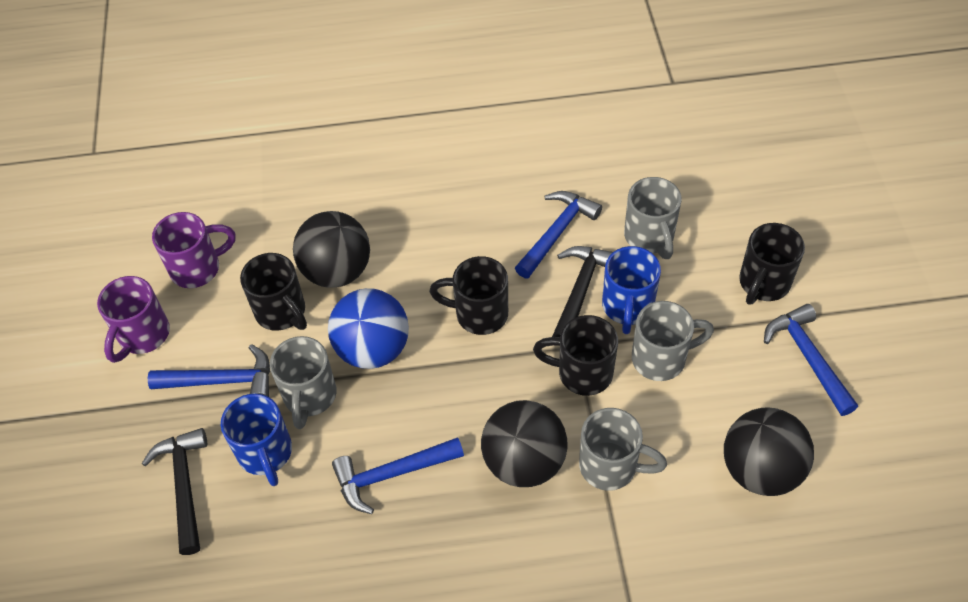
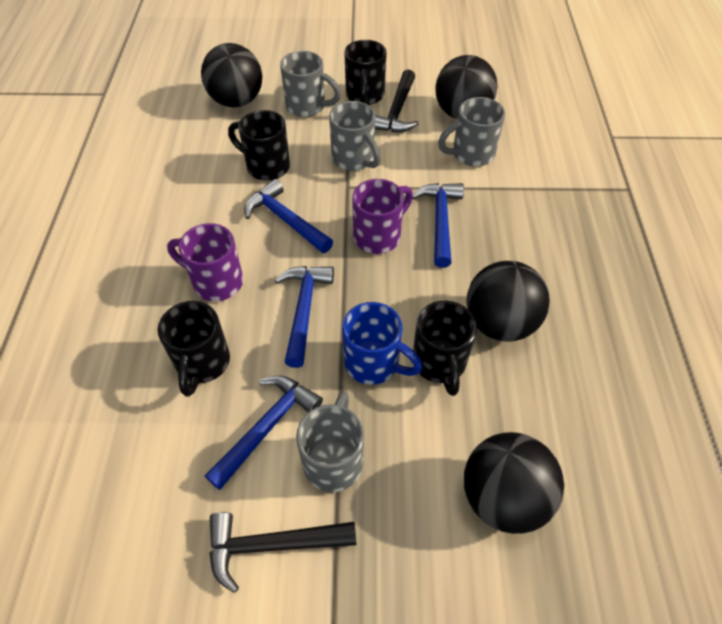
black ball: 3 -> 4
blue ball: 1 -> 0
blue mug: 2 -> 1

